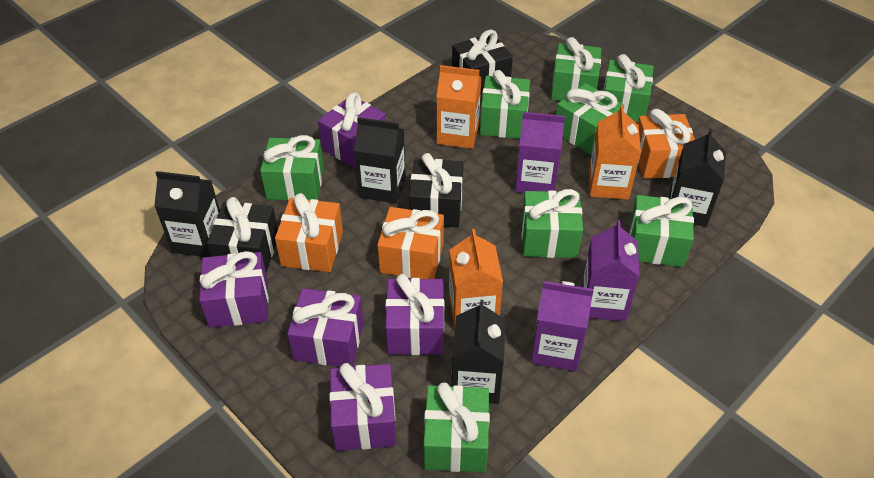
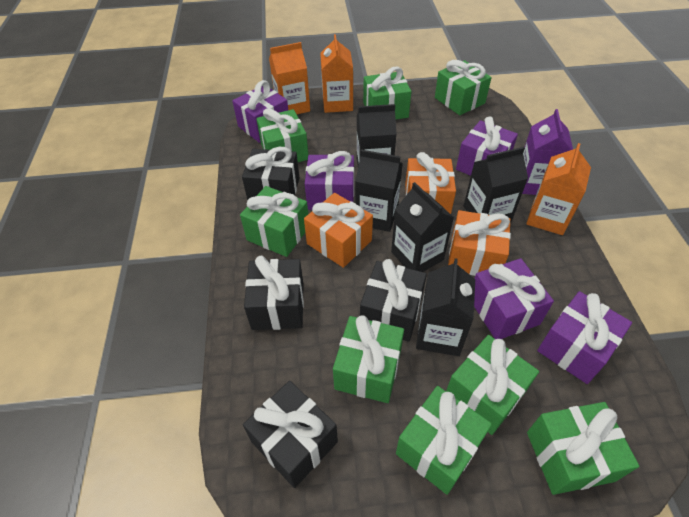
black carton: 4 -> 5
black gift: 3 -> 4
purple carton: 3 -> 1

